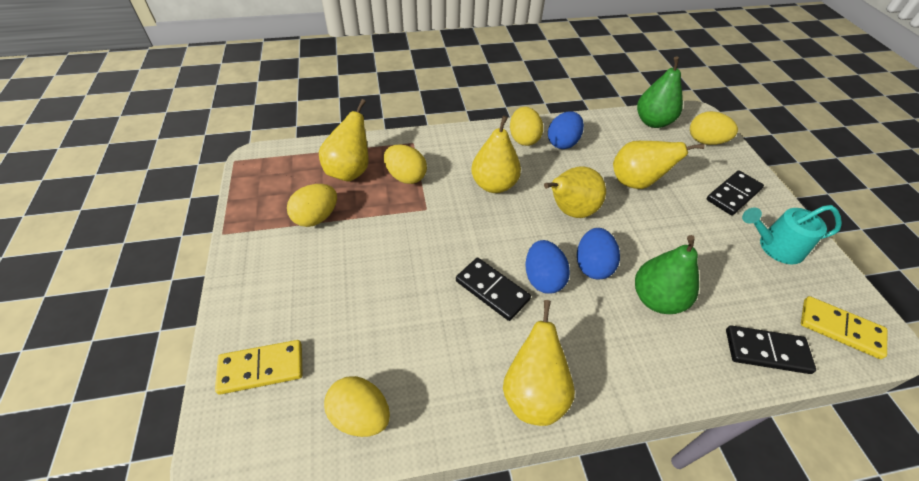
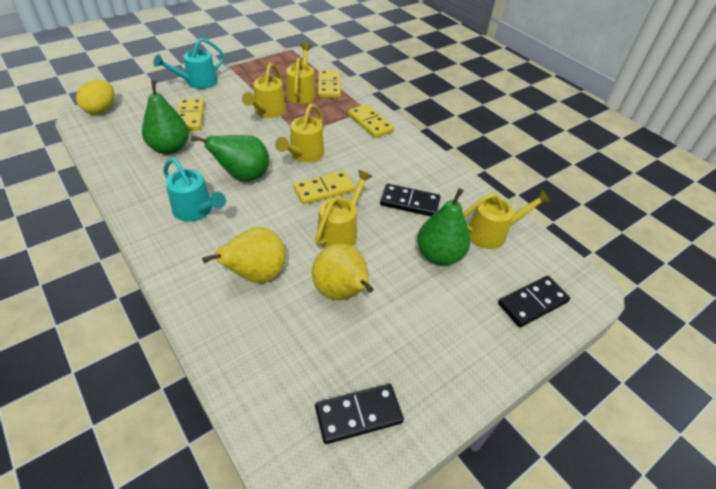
blue egg: 3 -> 0
green pear: 2 -> 3
turquoise watering can: 1 -> 2
yellow domino: 2 -> 4
yellow egg: 5 -> 1
yellow pear: 5 -> 2
yellow watering can: 0 -> 5

